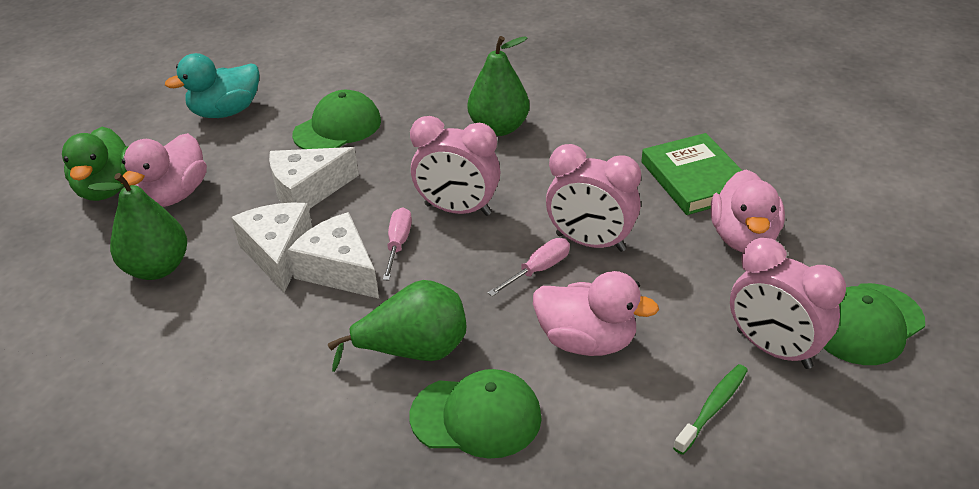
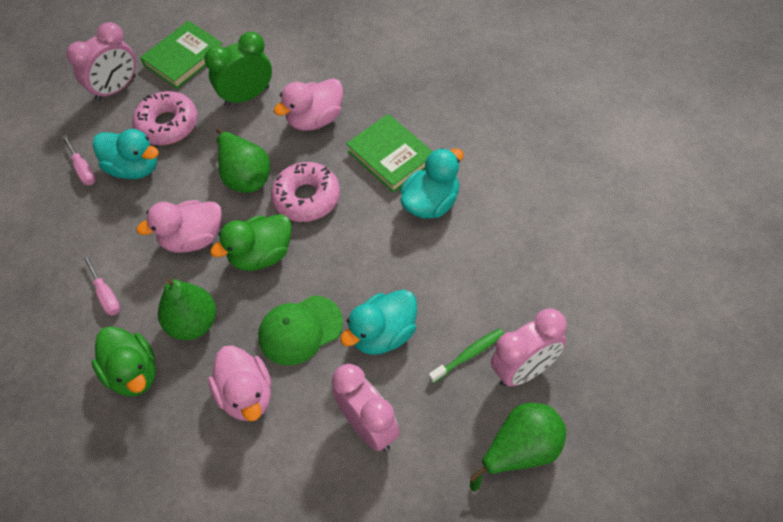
green book: 1 -> 2
green cap: 3 -> 1
green clock: 0 -> 1
green duck: 1 -> 2
pink donut: 0 -> 2
turquoise duck: 1 -> 3
white cheese: 3 -> 0

